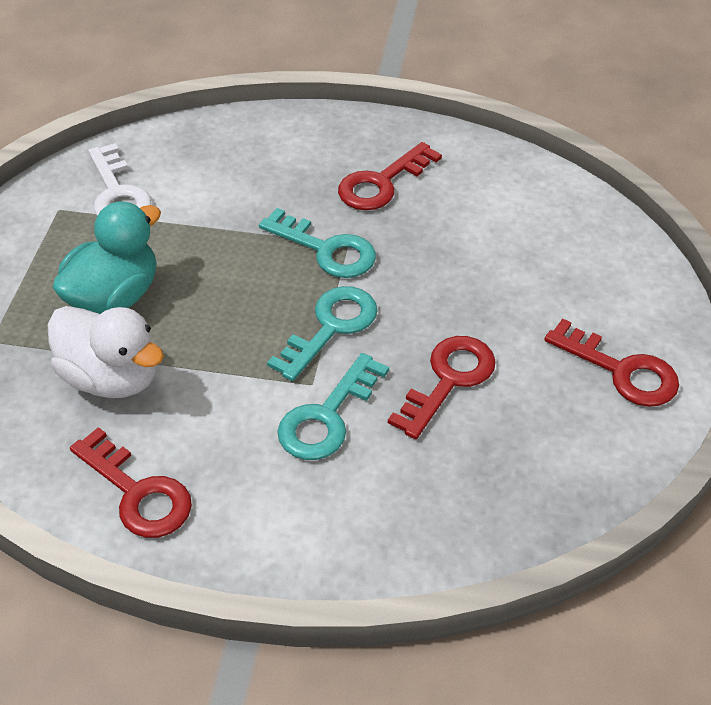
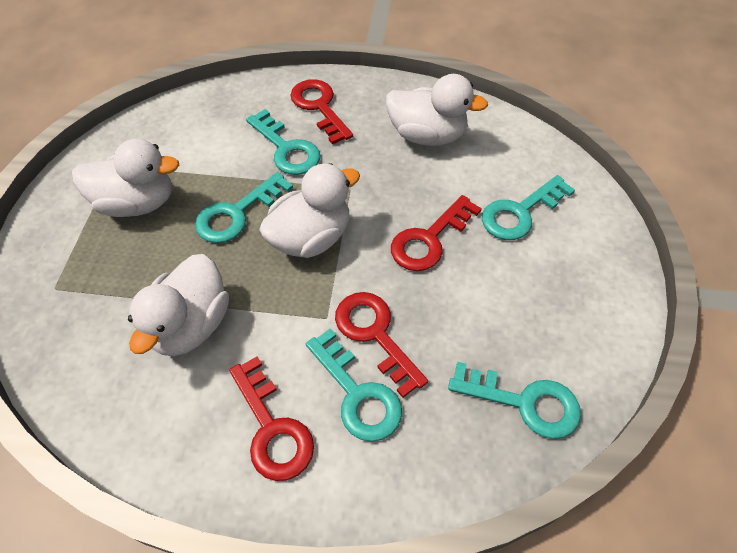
turquoise duck: 1 -> 0
turquoise key: 3 -> 5
white duck: 1 -> 4
white key: 1 -> 0

